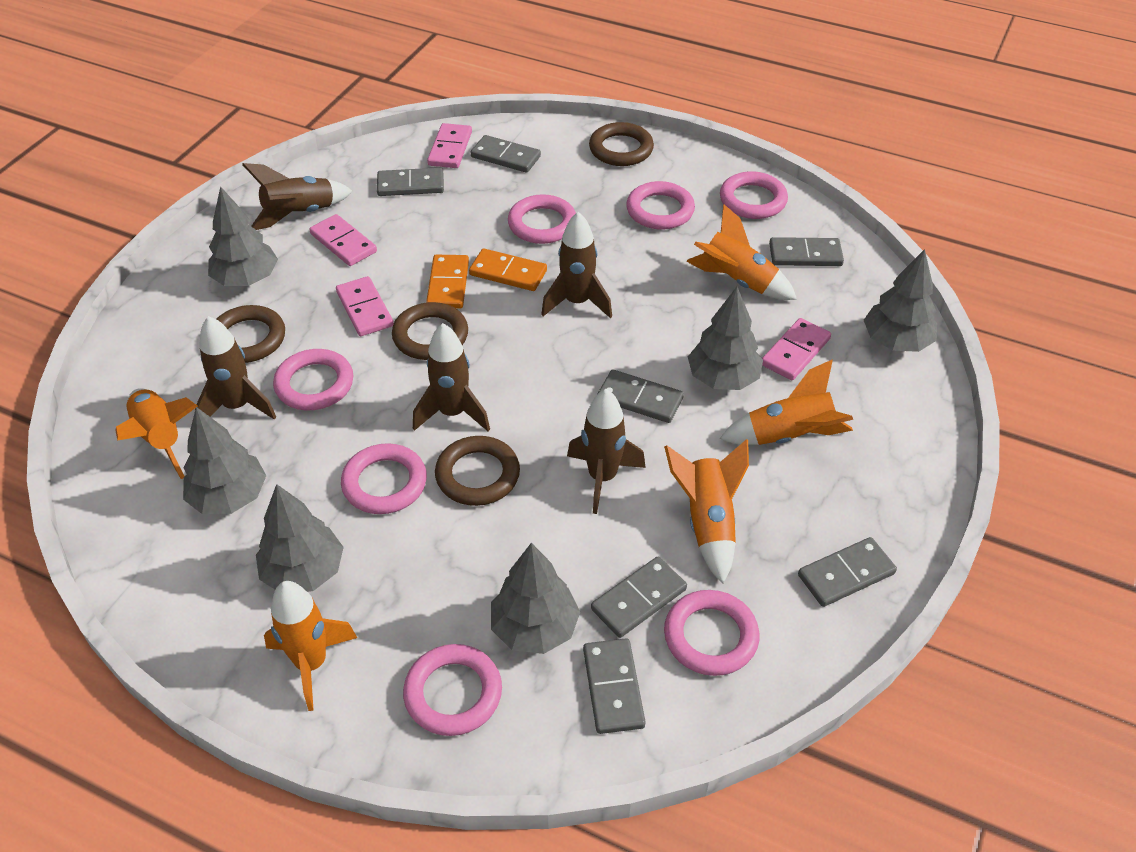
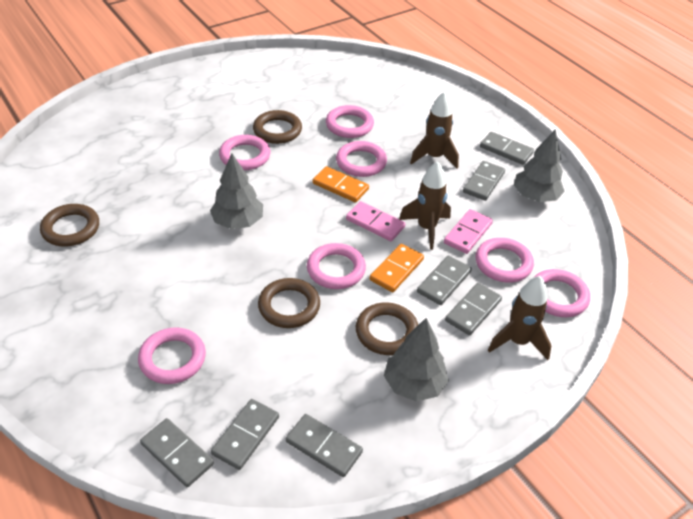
brown rocket: 5 -> 3
grey tree: 6 -> 3
orange rocket: 5 -> 0
pink domino: 4 -> 2

